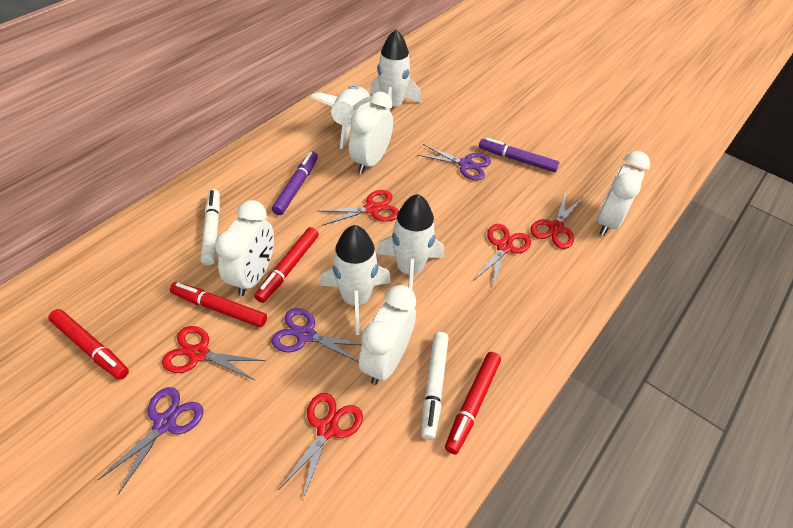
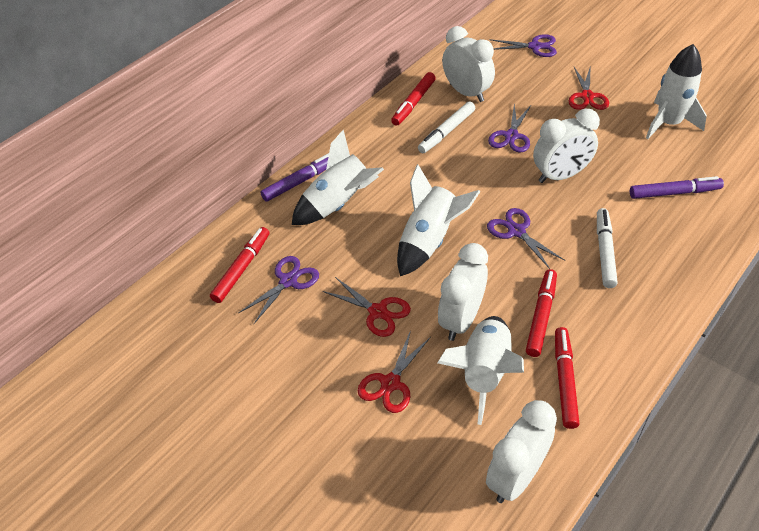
purple scissors: 3 -> 4
red scissors: 5 -> 3

